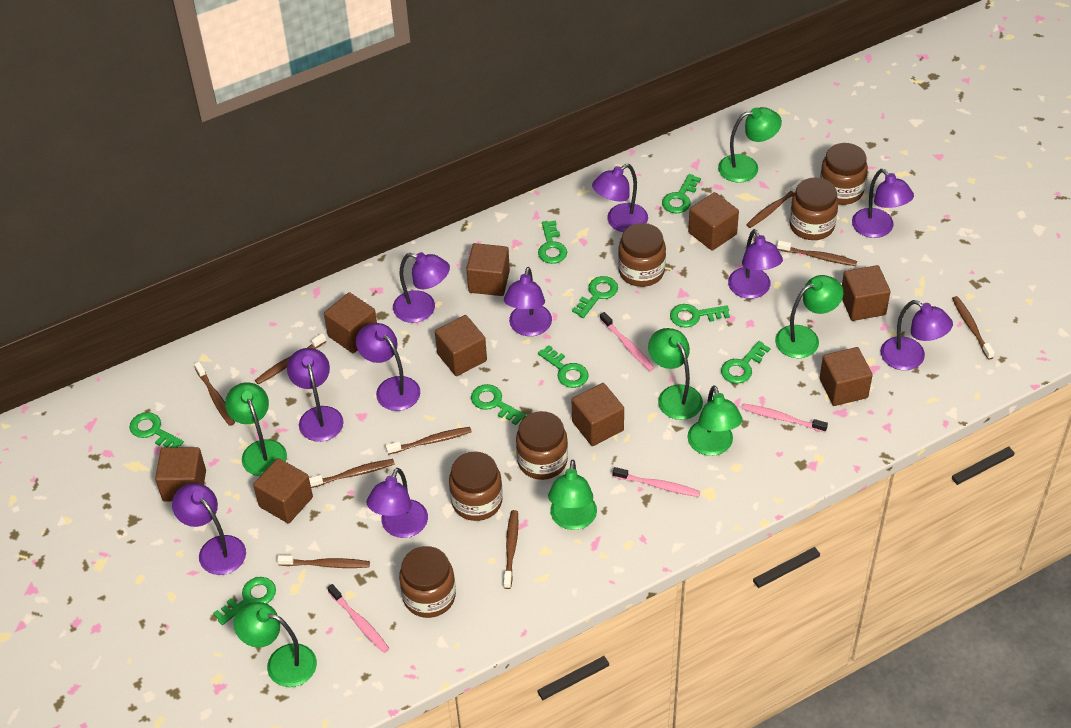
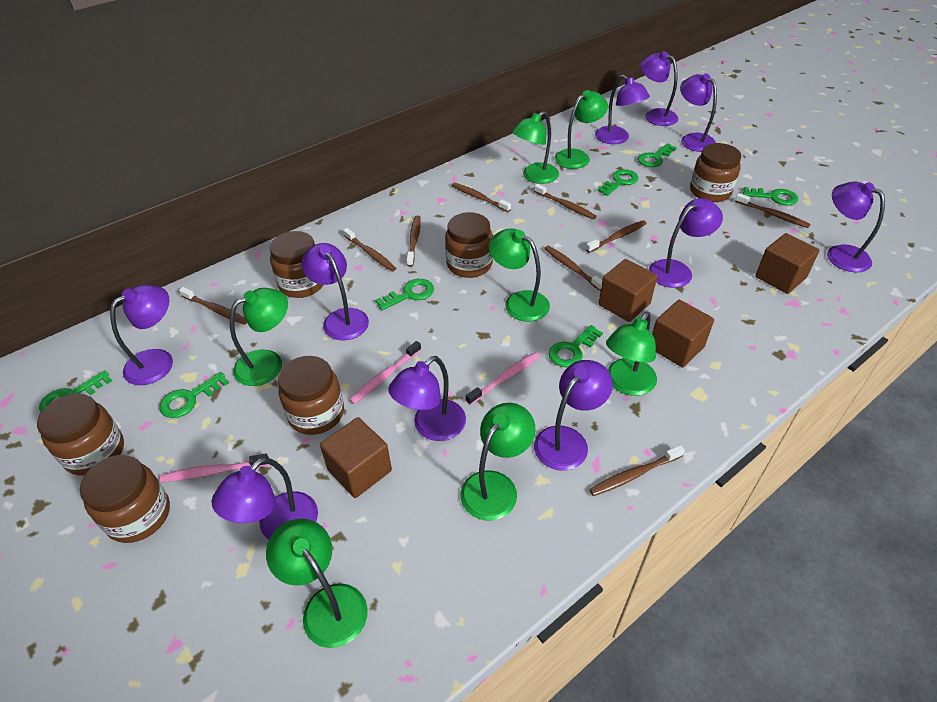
brown cube: 9 -> 4
green key: 9 -> 7
pink toothbrush: 4 -> 3

